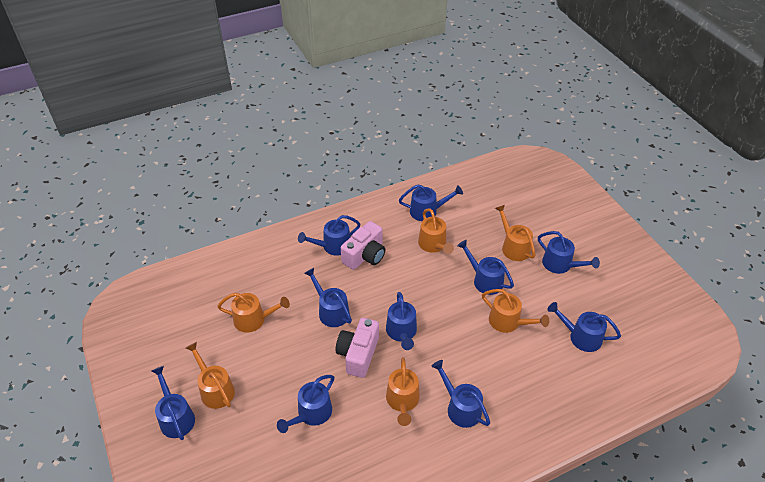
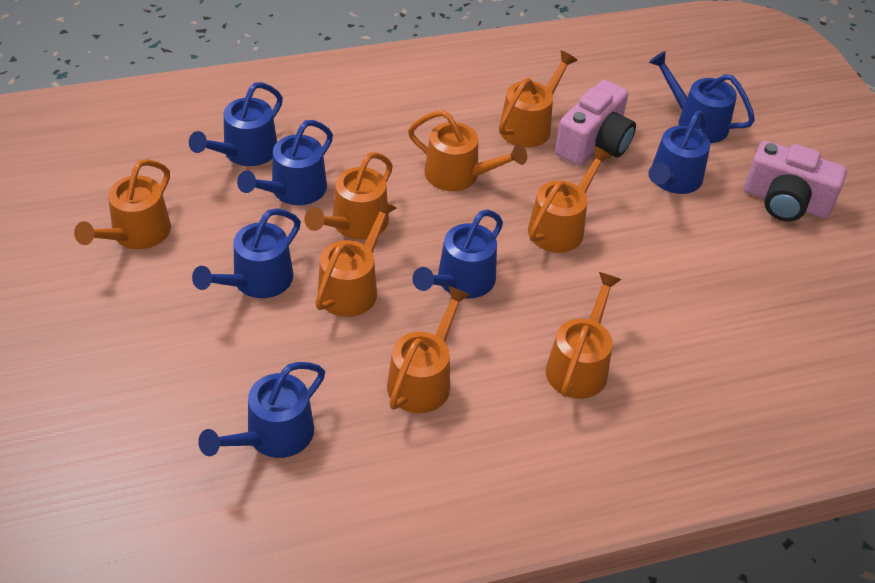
blue watering can: 10 -> 7
orange watering can: 6 -> 8

